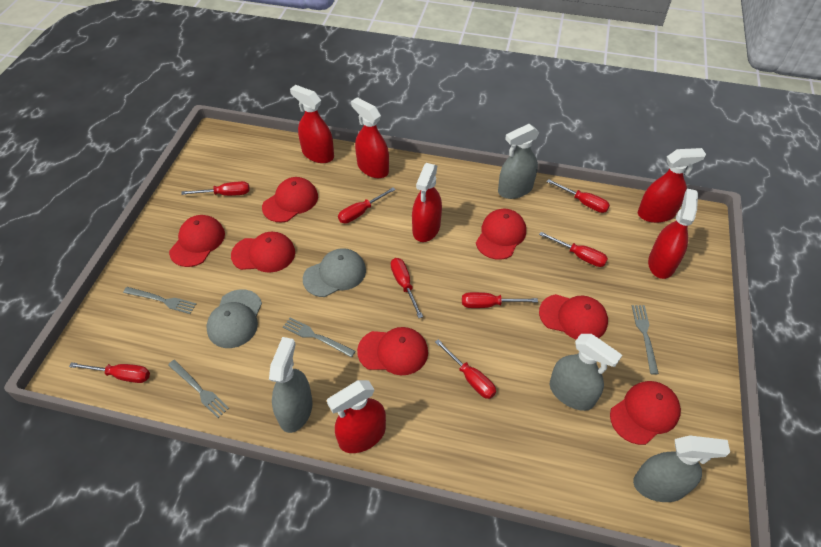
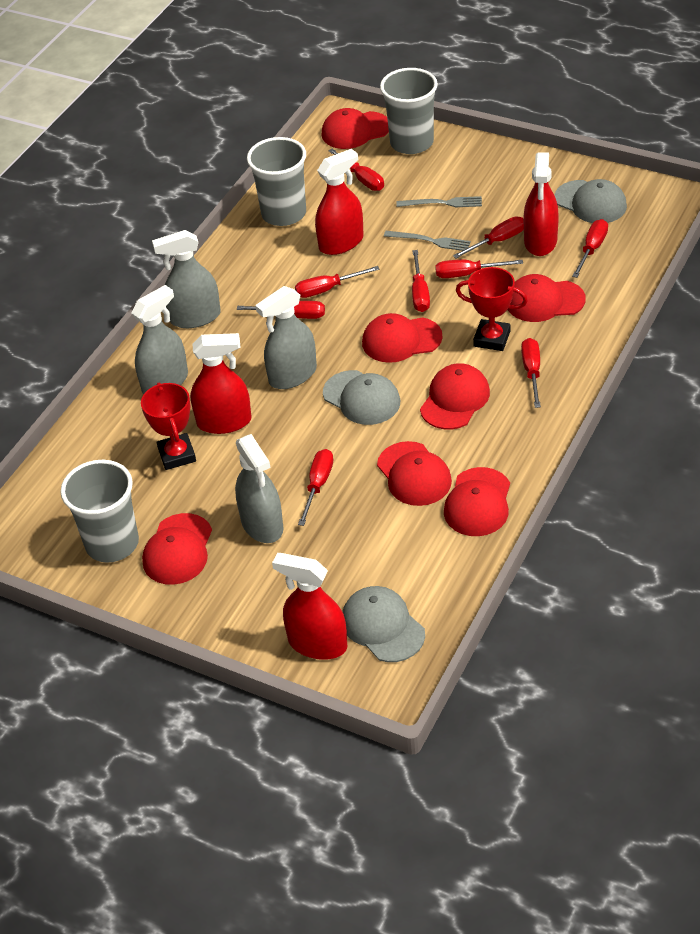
grey cap: 2 -> 3
grey cup: 0 -> 3
grey fork: 4 -> 2
red screwdriver: 8 -> 9
red spray bottle: 6 -> 4
red trophy: 0 -> 2

